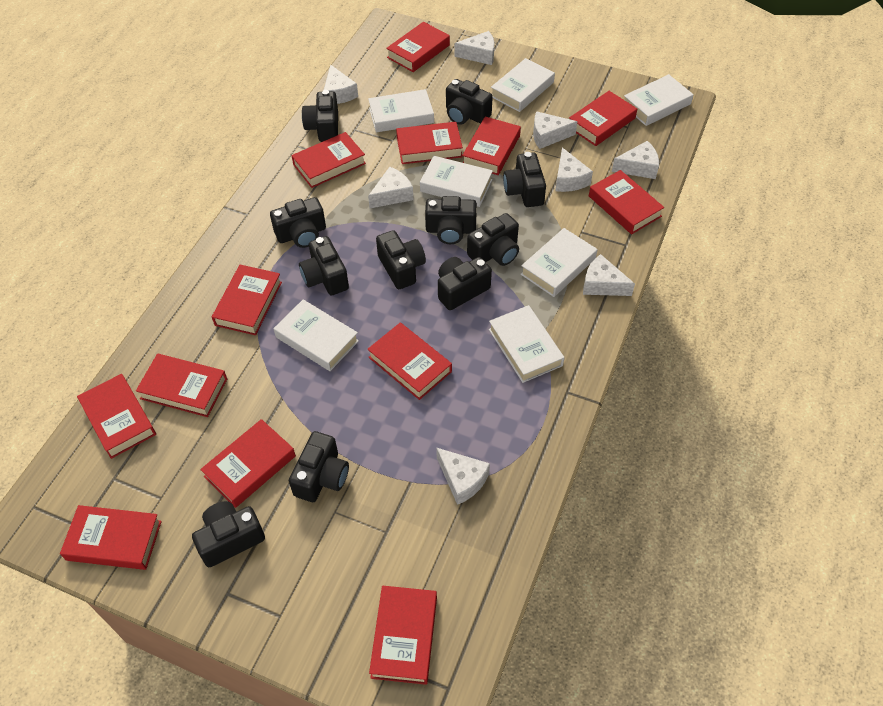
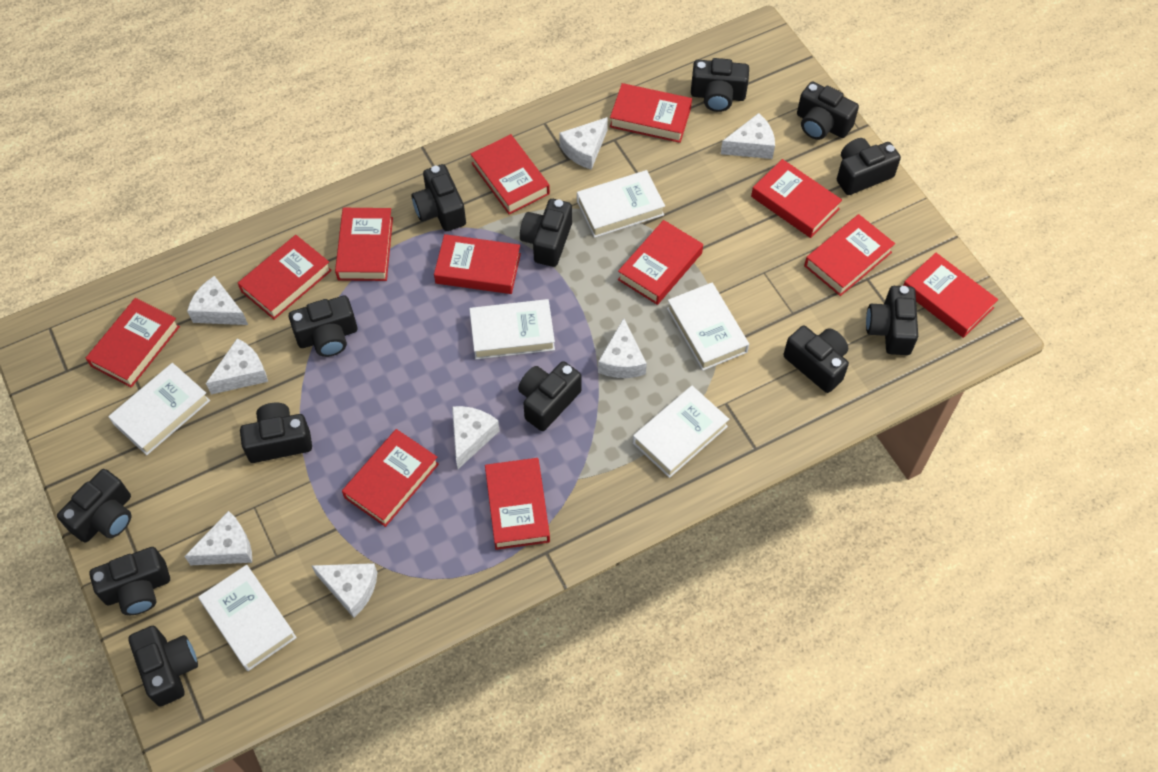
black camera: 11 -> 13
red book: 13 -> 12
white book: 7 -> 6

